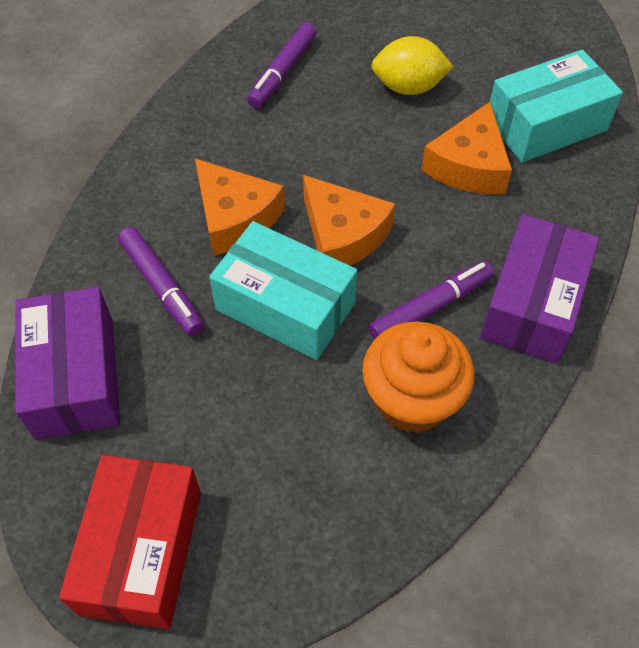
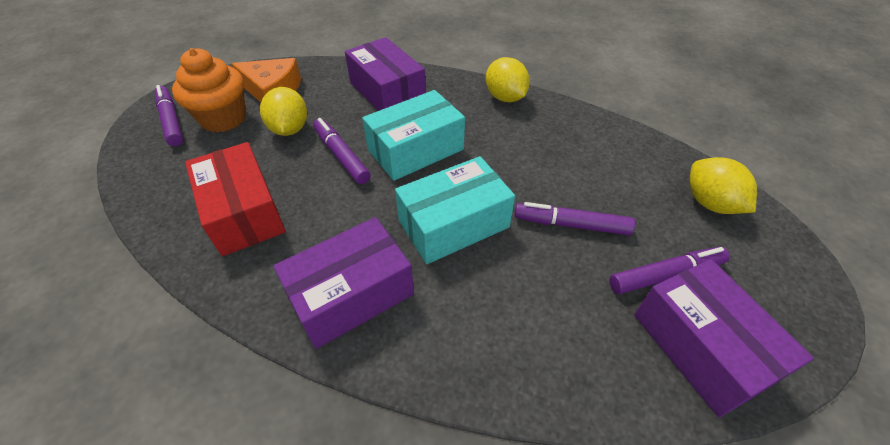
orange cheese: 3 -> 1
purple box: 2 -> 3
purple marker: 3 -> 4
yellow lemon: 1 -> 3

